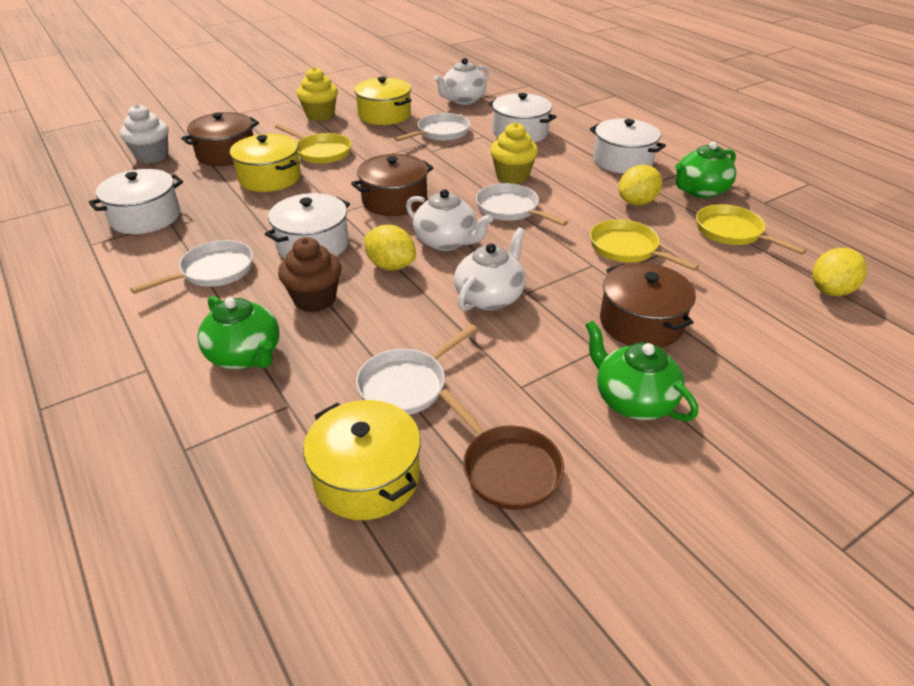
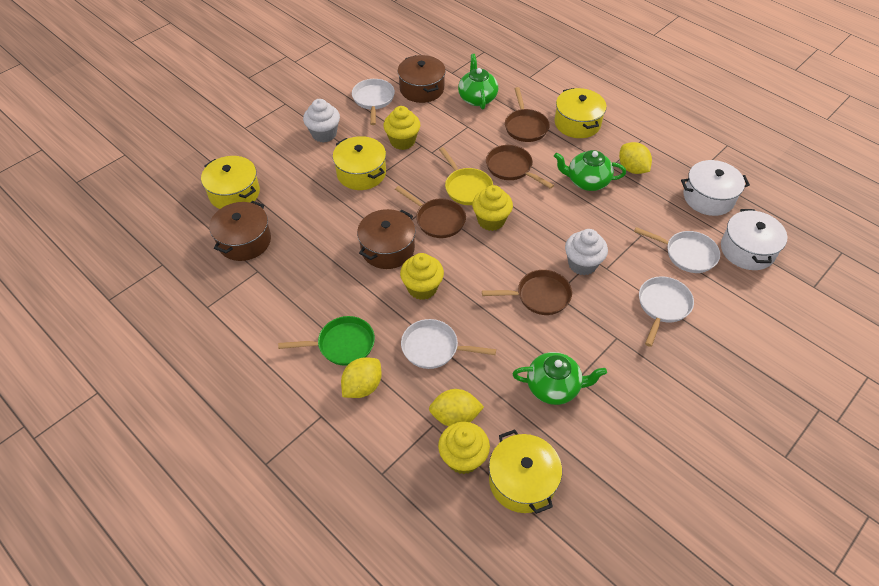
brown cupcake: 1 -> 0
brown pan: 1 -> 4
green pan: 0 -> 1
white cupcake: 1 -> 2
white pot: 4 -> 2
white teapot: 3 -> 0
yellow cupcake: 2 -> 4
yellow pan: 3 -> 1
yellow pot: 3 -> 4

